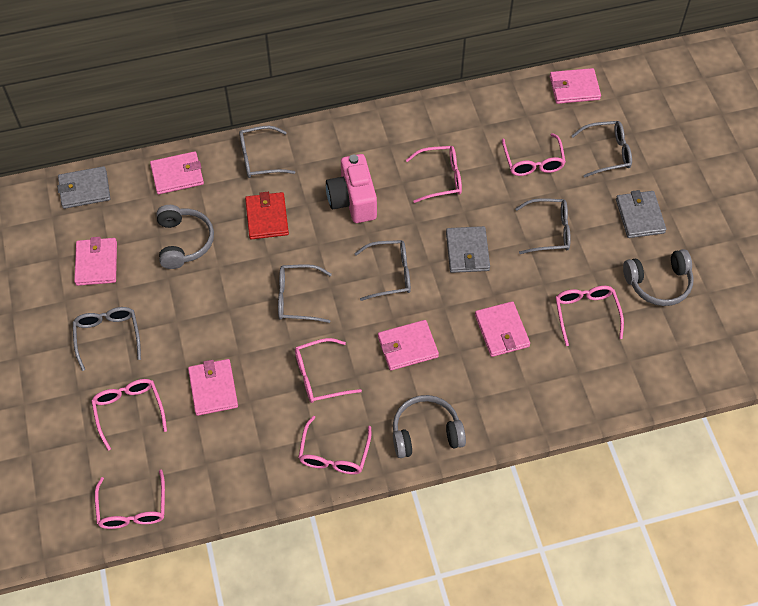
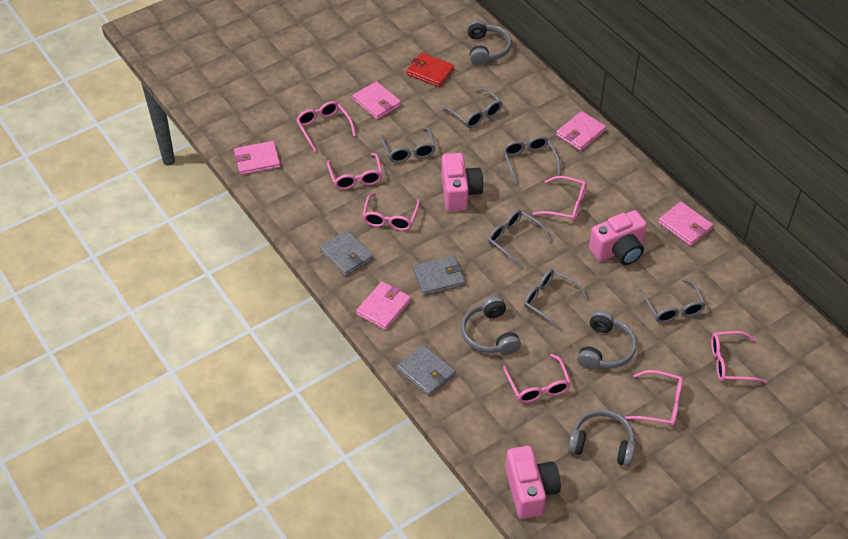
grey headphones: 3 -> 4
pink camera: 1 -> 3
pink wallet: 6 -> 5

